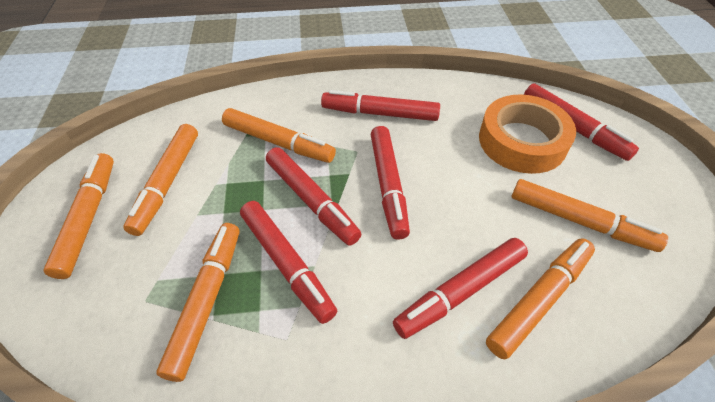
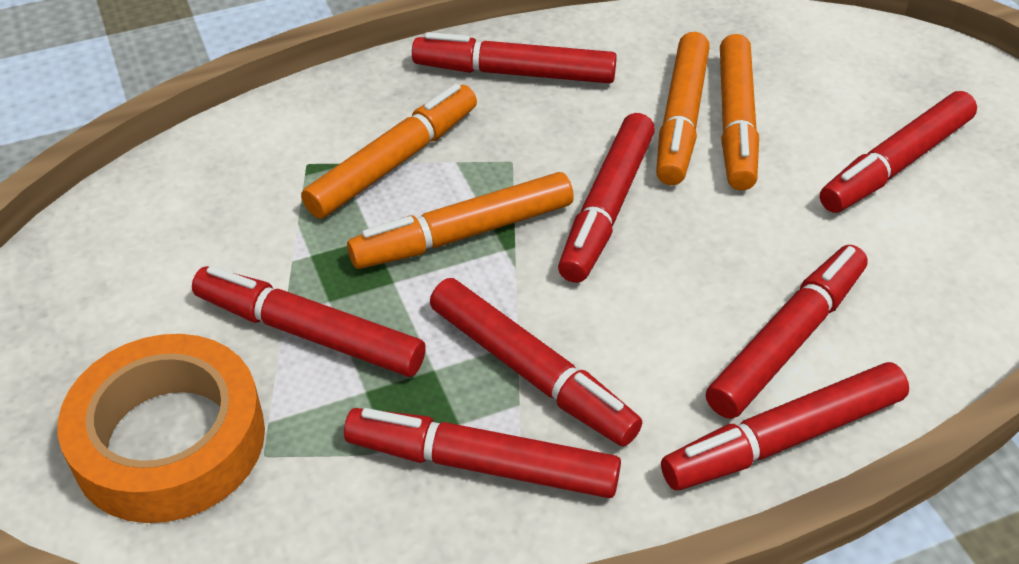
orange marker: 6 -> 4
red marker: 6 -> 8

